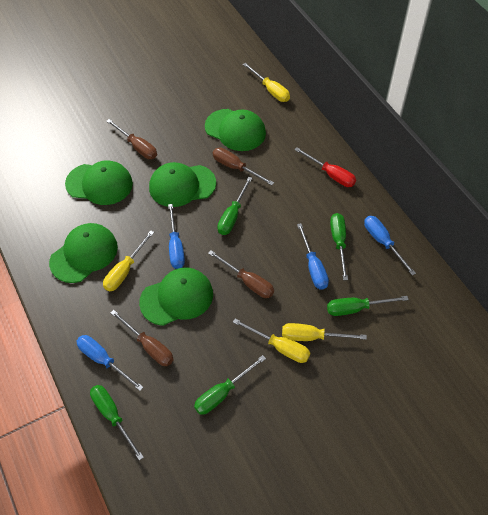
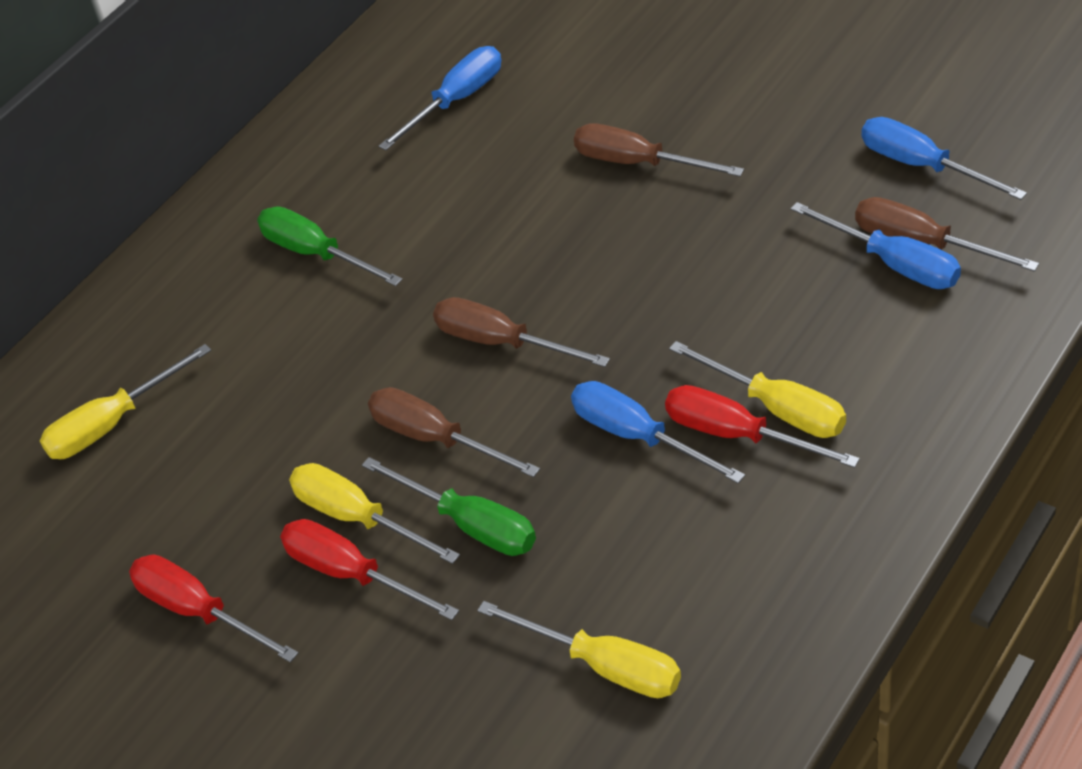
green cap: 5 -> 0
green screwdriver: 5 -> 2
red screwdriver: 1 -> 3

